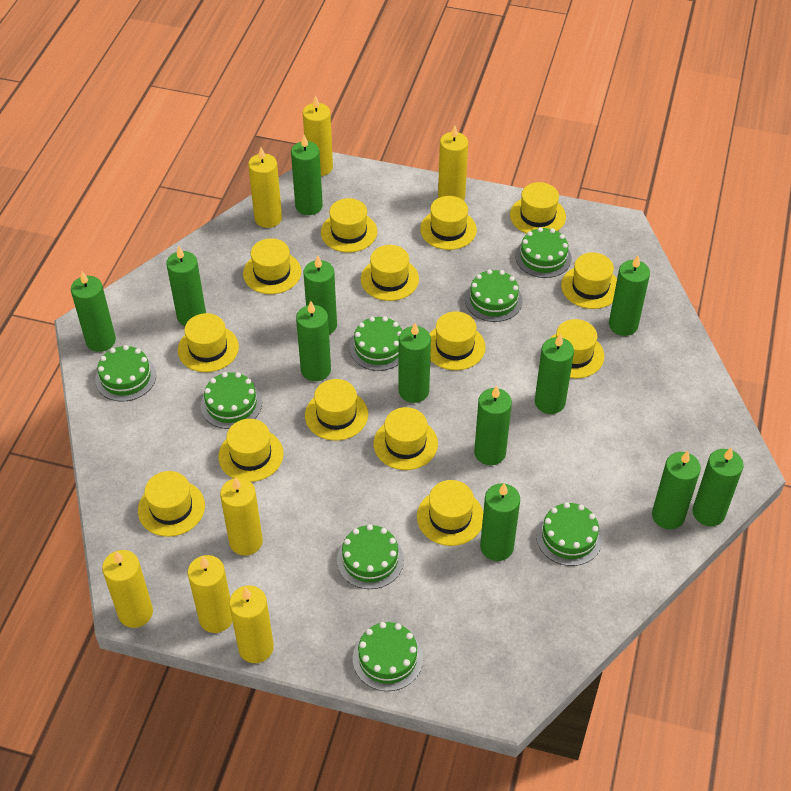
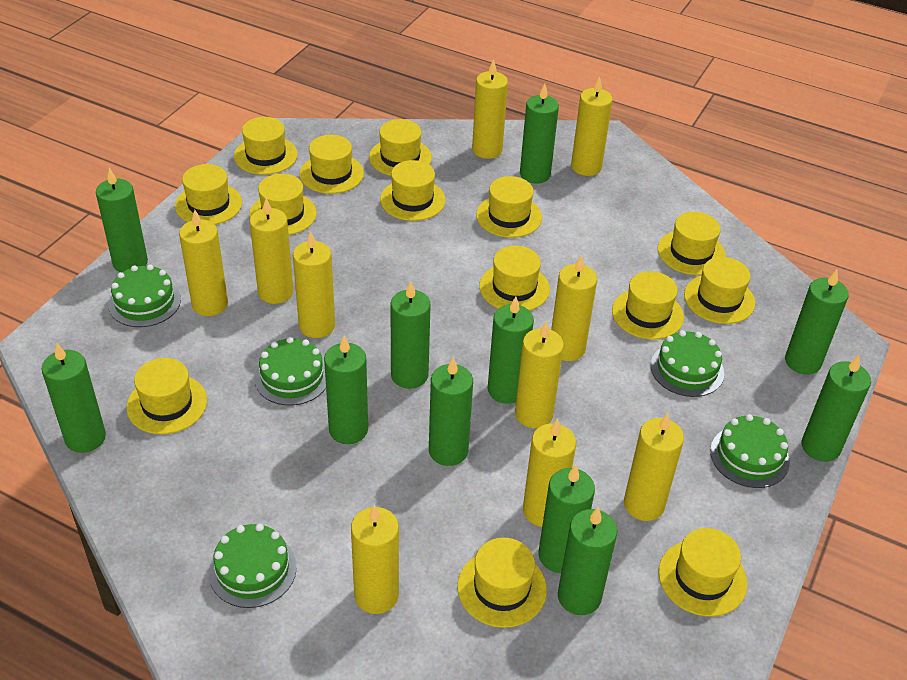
green cake: 8 -> 5
green candle: 12 -> 11
yellow candle: 7 -> 10

